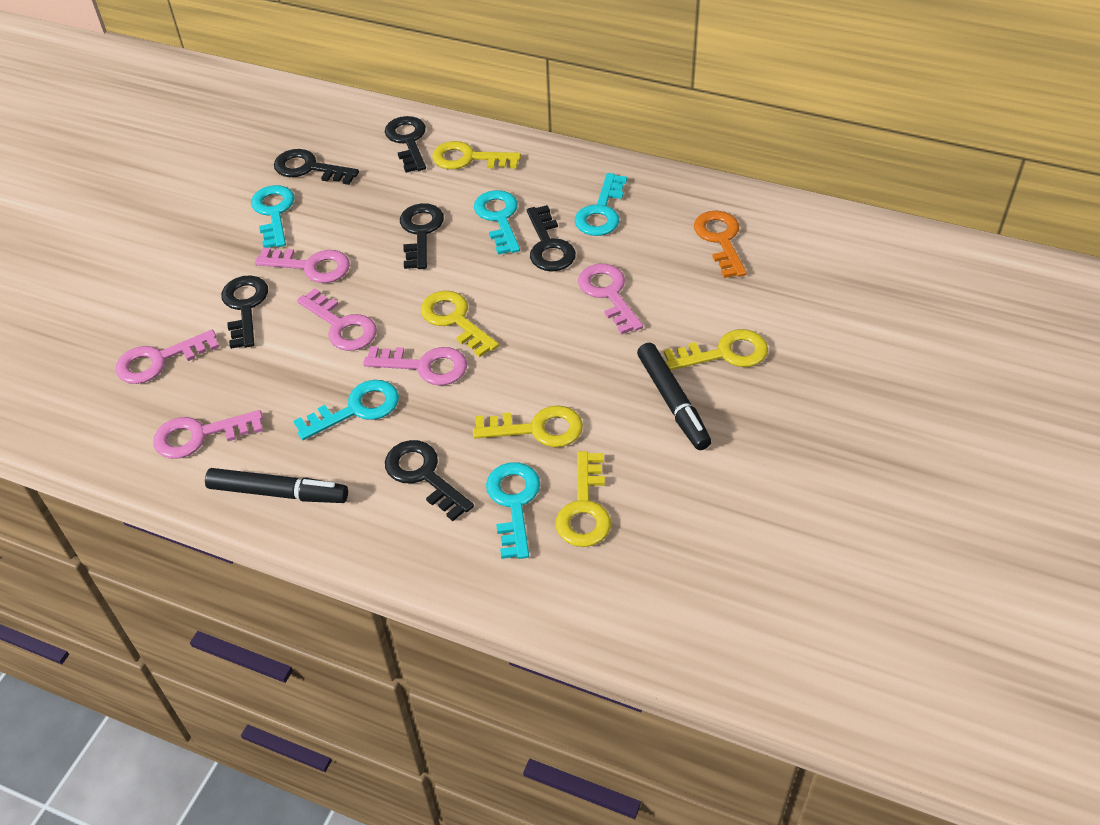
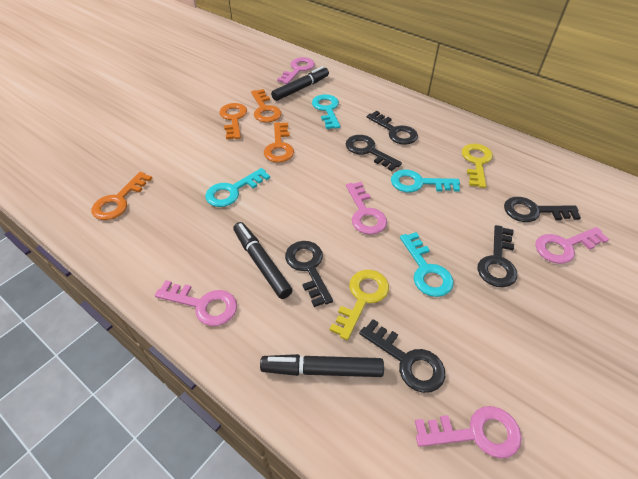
black marker: 2 -> 3
orange key: 1 -> 4
pink key: 6 -> 5
turquoise key: 5 -> 4
yellow key: 5 -> 2

